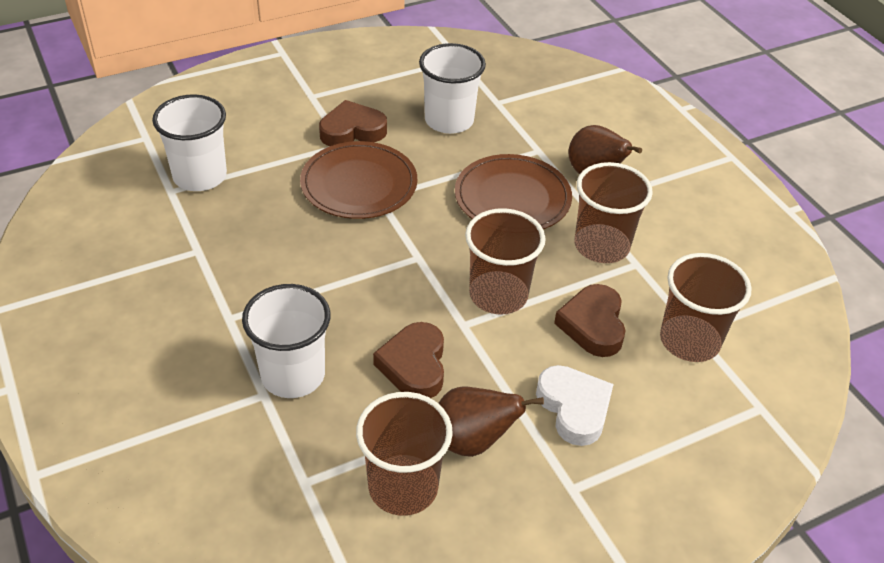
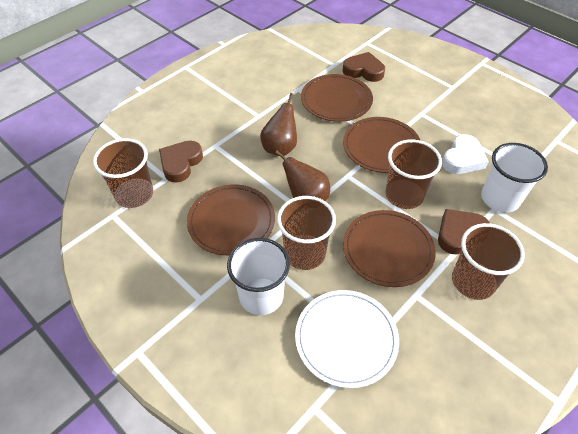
brown plate: 2 -> 4
white cup: 3 -> 2
white plate: 0 -> 1

